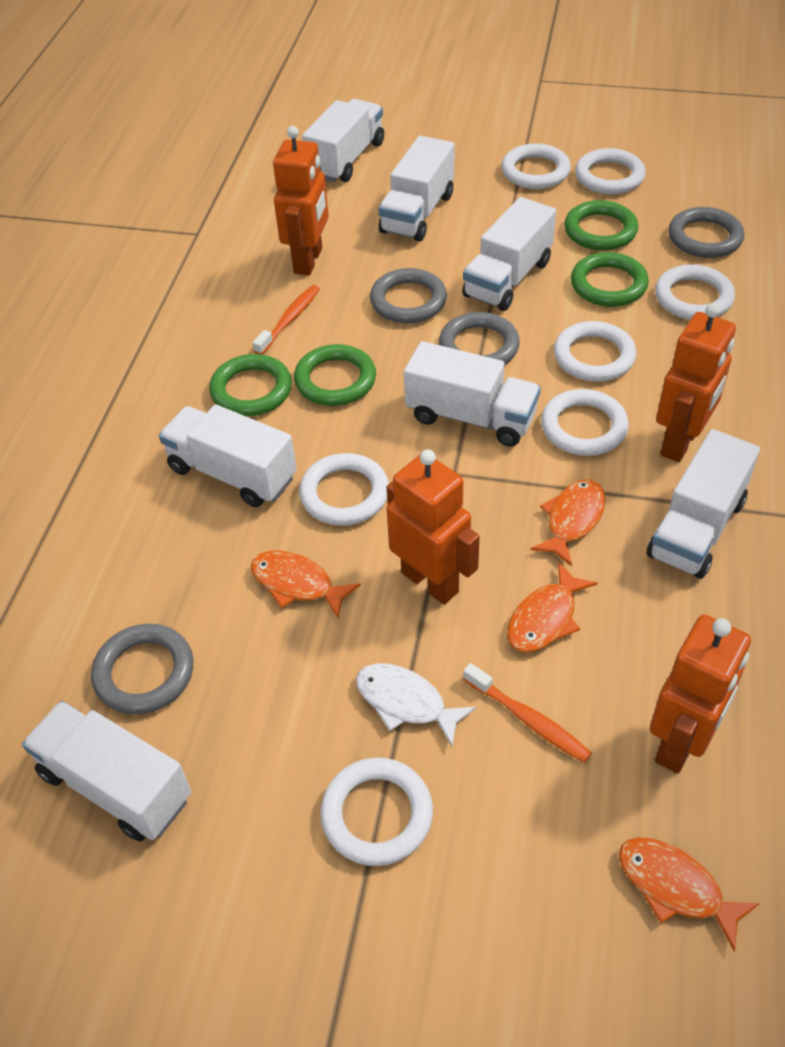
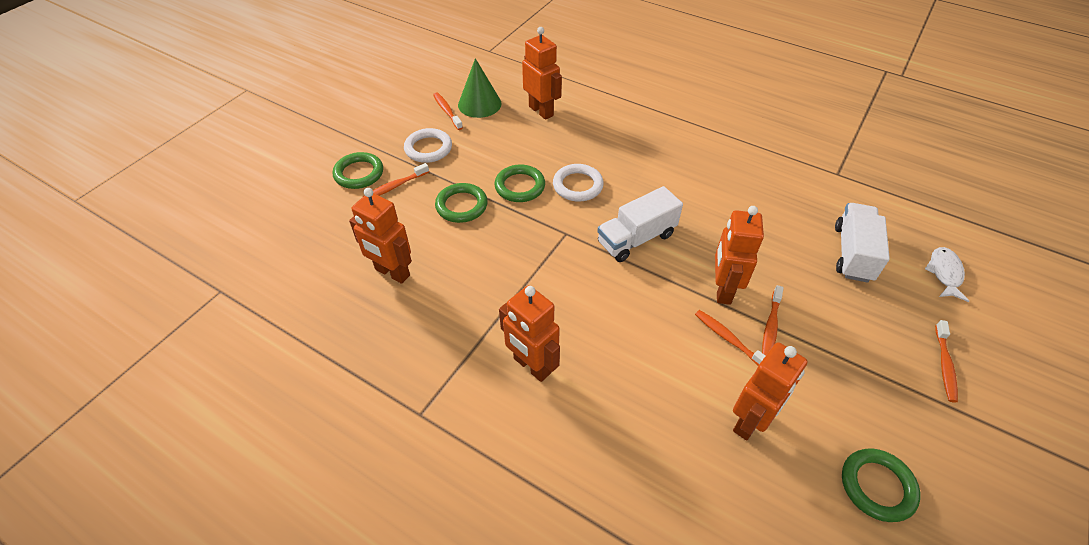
green cone: 0 -> 1
grey ring: 4 -> 0
orange fish: 4 -> 0
orange robot: 4 -> 5
orange toothbrush: 2 -> 5
white ring: 7 -> 2
white truck: 7 -> 2

